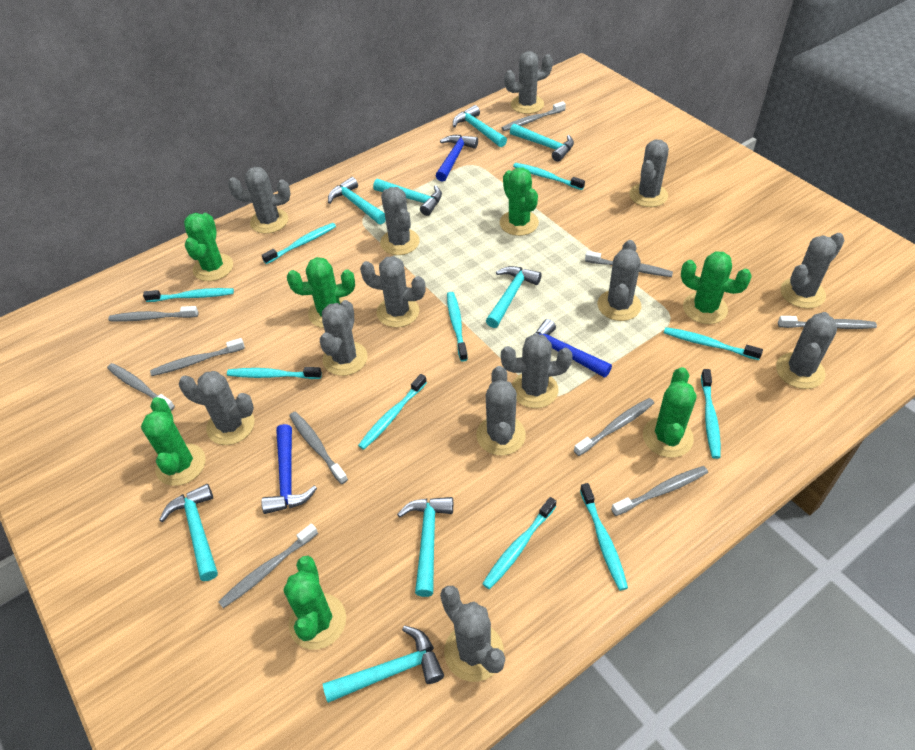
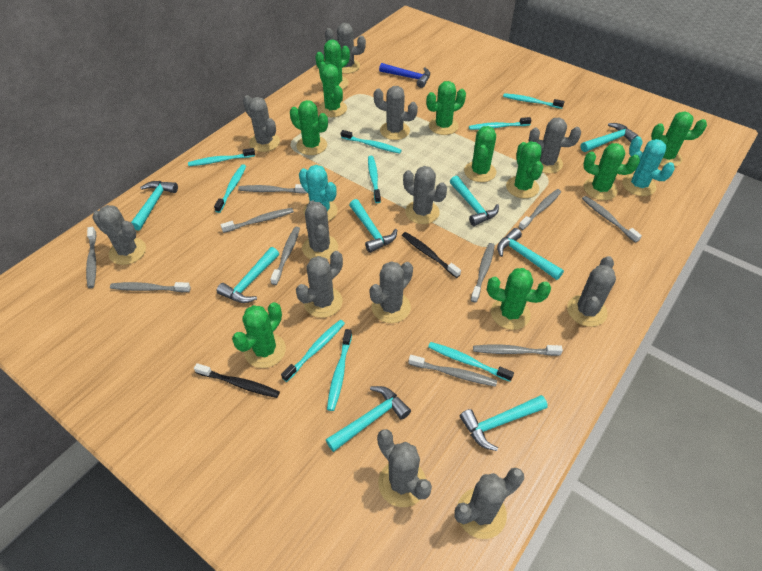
black toothbrush: 0 -> 2
blue hammer: 3 -> 1
green cactus: 7 -> 10
grey cactus: 13 -> 12
turquoise cactus: 0 -> 2
turquoise toothbrush: 10 -> 9

